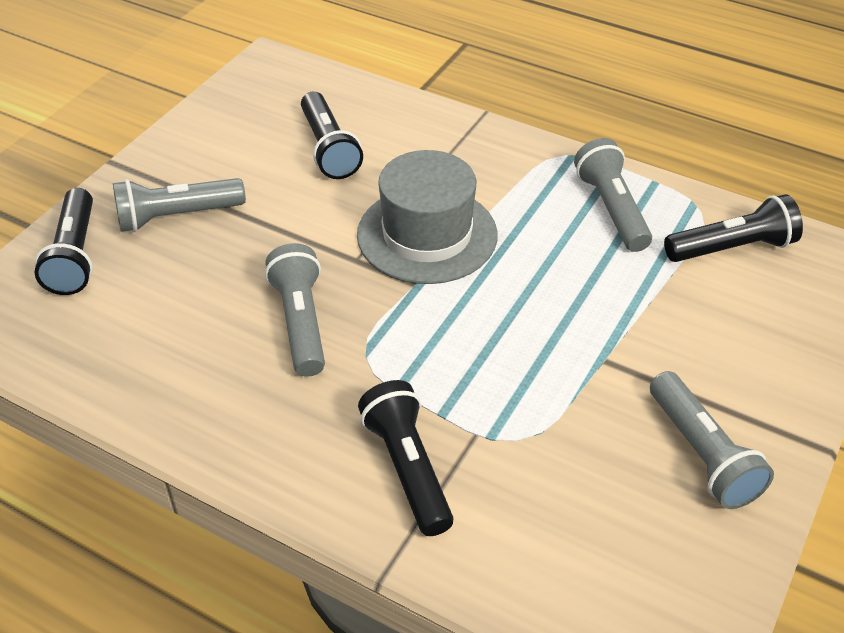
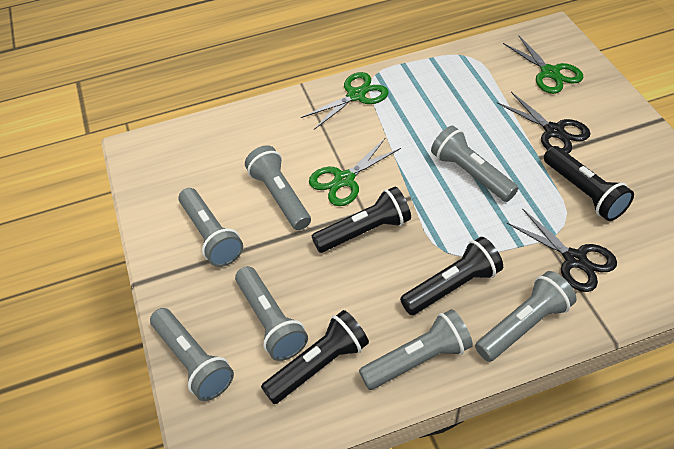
black scissors: 0 -> 2
green scissors: 0 -> 3
grey flashlight: 4 -> 7
grey hat: 1 -> 0

